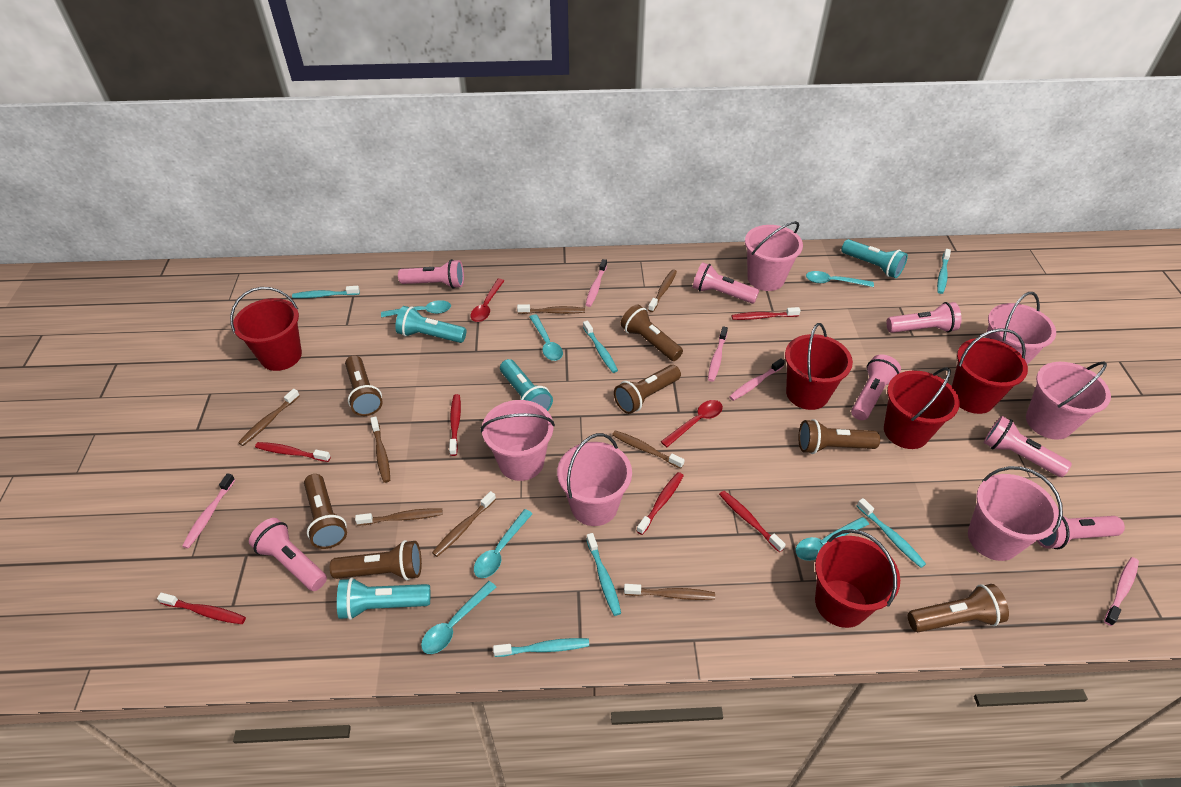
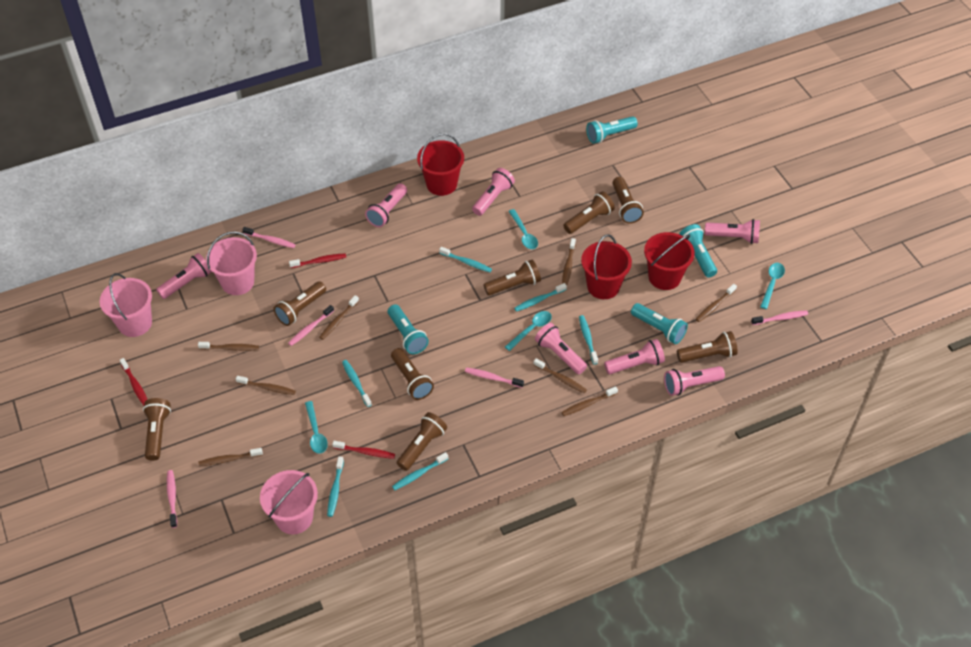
brown flashlight: 7 -> 8
pink bucket: 6 -> 3
red bucket: 5 -> 3
red spoon: 2 -> 0
red toothbrush: 6 -> 3
turquoise spoon: 6 -> 4

